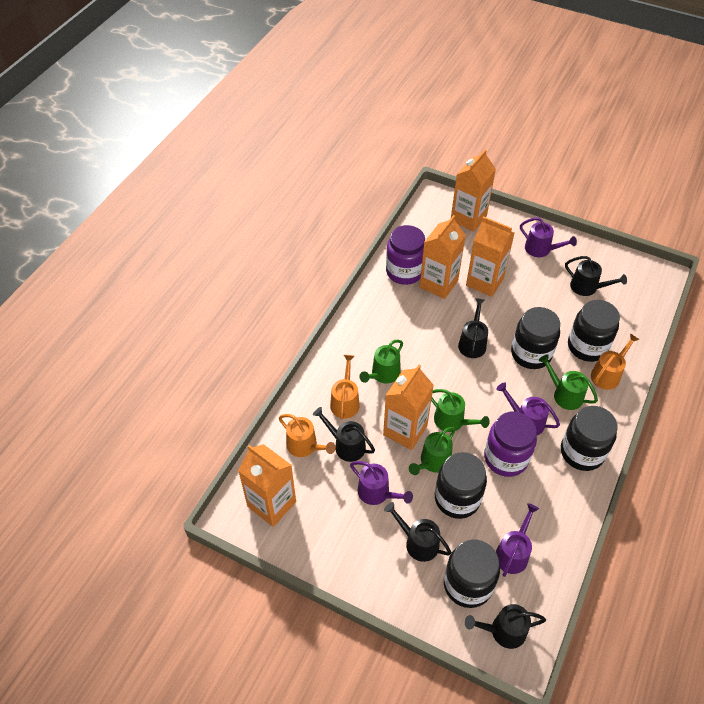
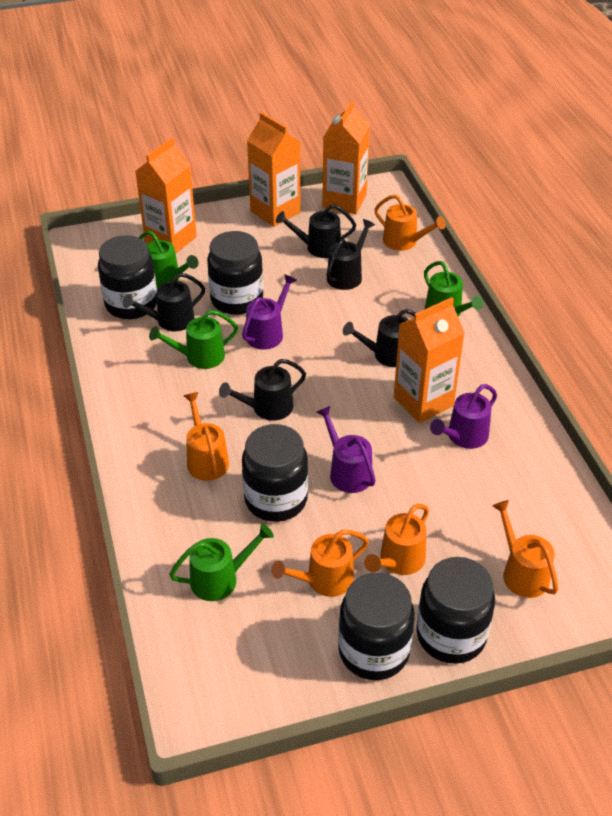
orange carton: 5 -> 4
orange watering can: 3 -> 5
purple jar: 2 -> 0
purple watering can: 4 -> 3

